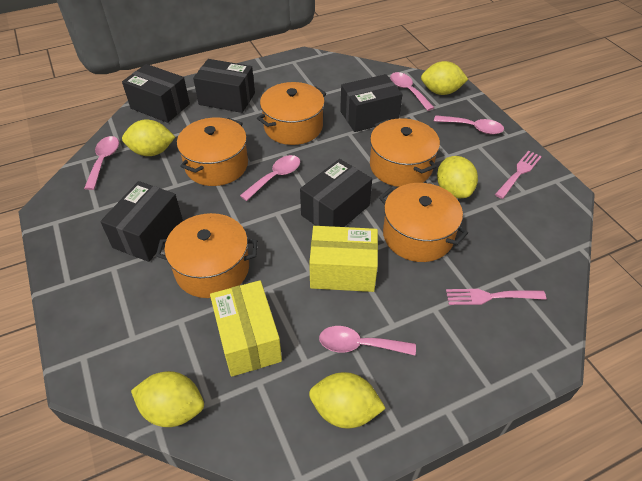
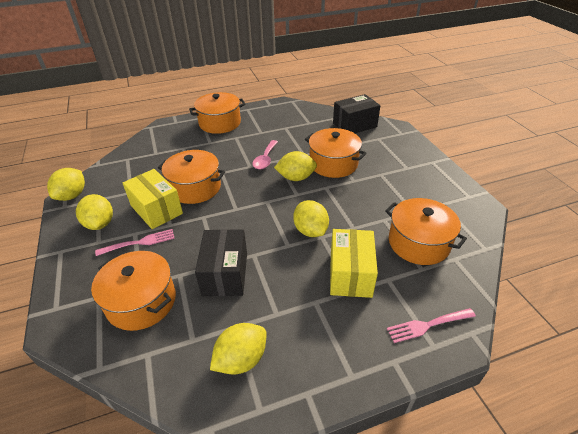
black box: 5 -> 2
pink spoon: 5 -> 1

